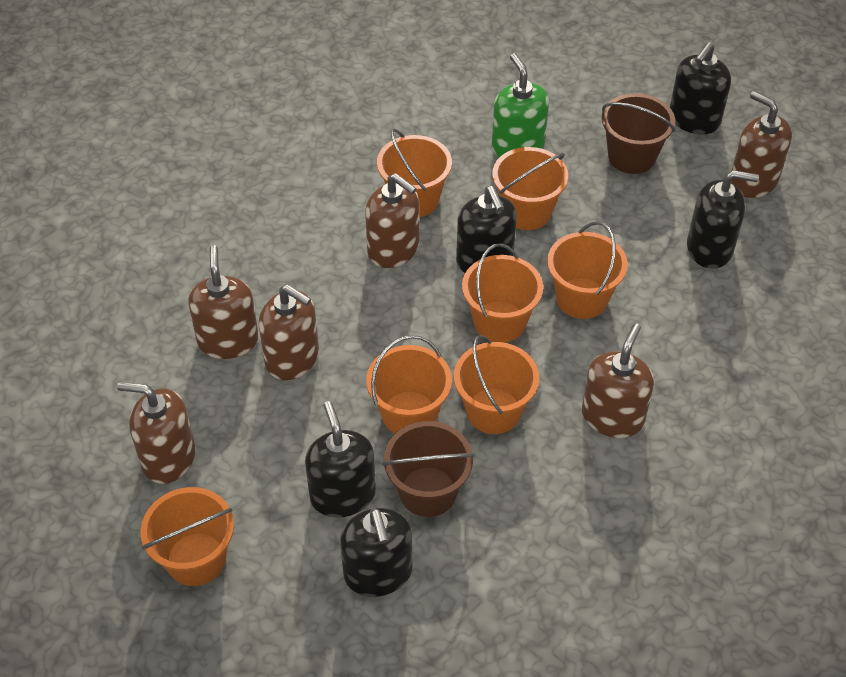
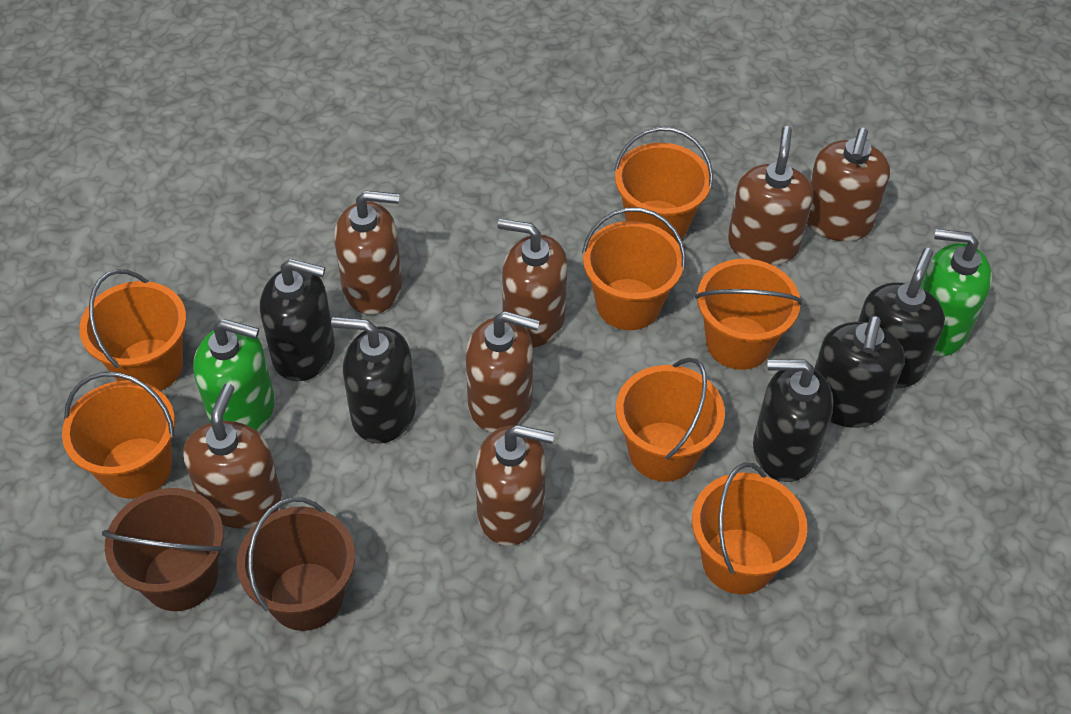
brown soap dispenser: 6 -> 7
green soap dispenser: 1 -> 2

